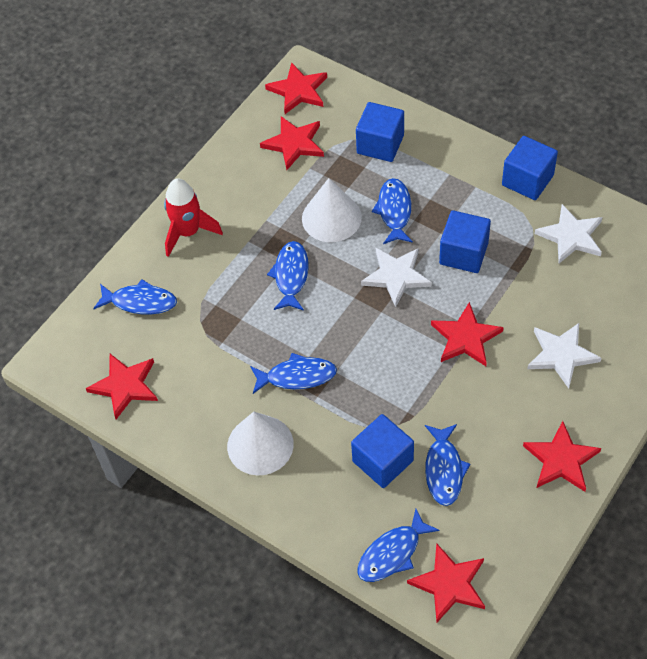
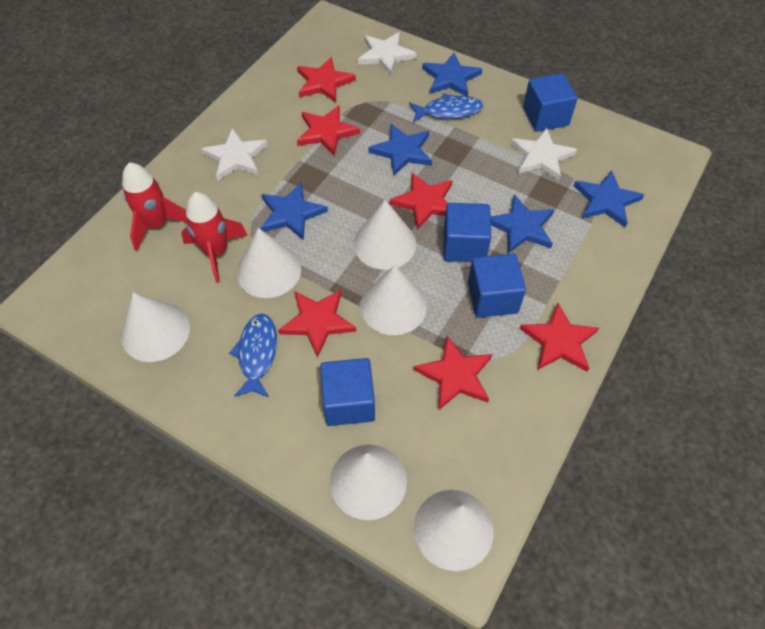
blue fish: 6 -> 2
blue star: 0 -> 5
red rocket: 1 -> 2
white cone: 2 -> 6

